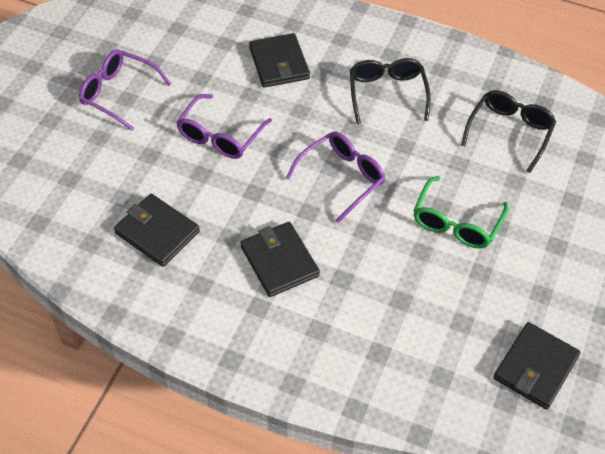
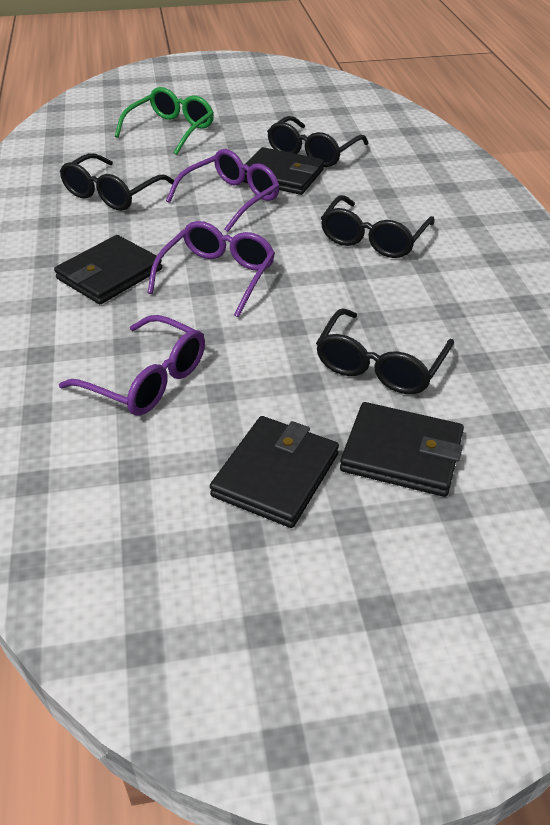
black glasses: 2 -> 4

